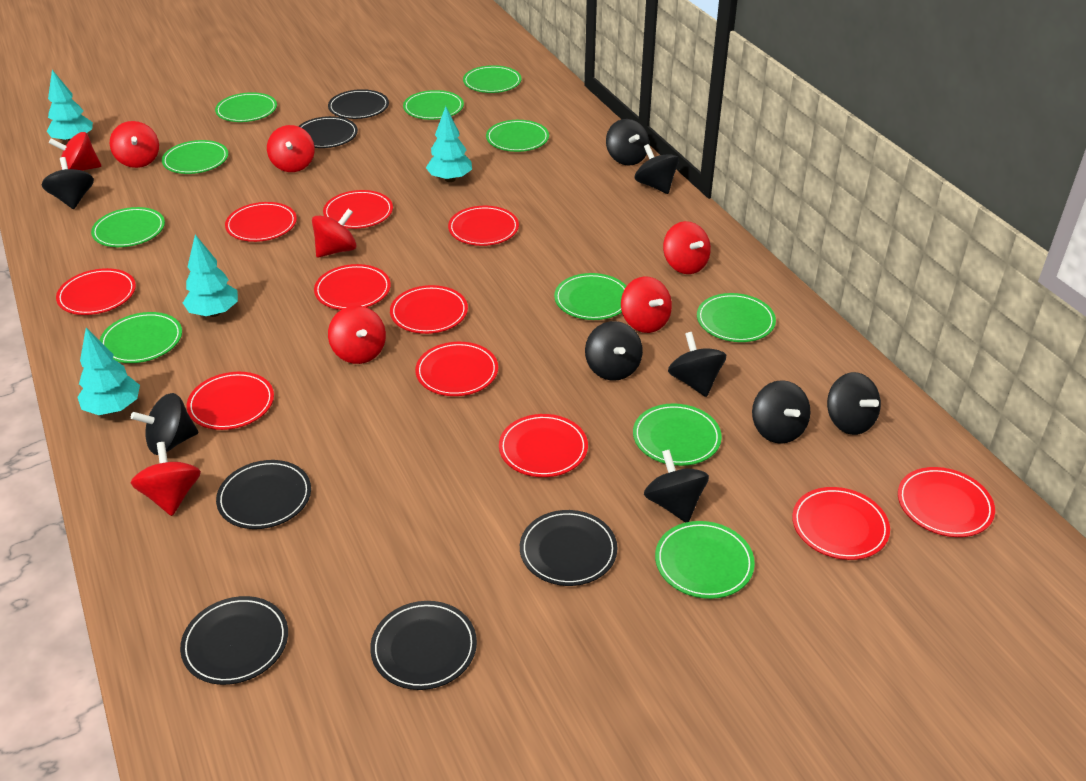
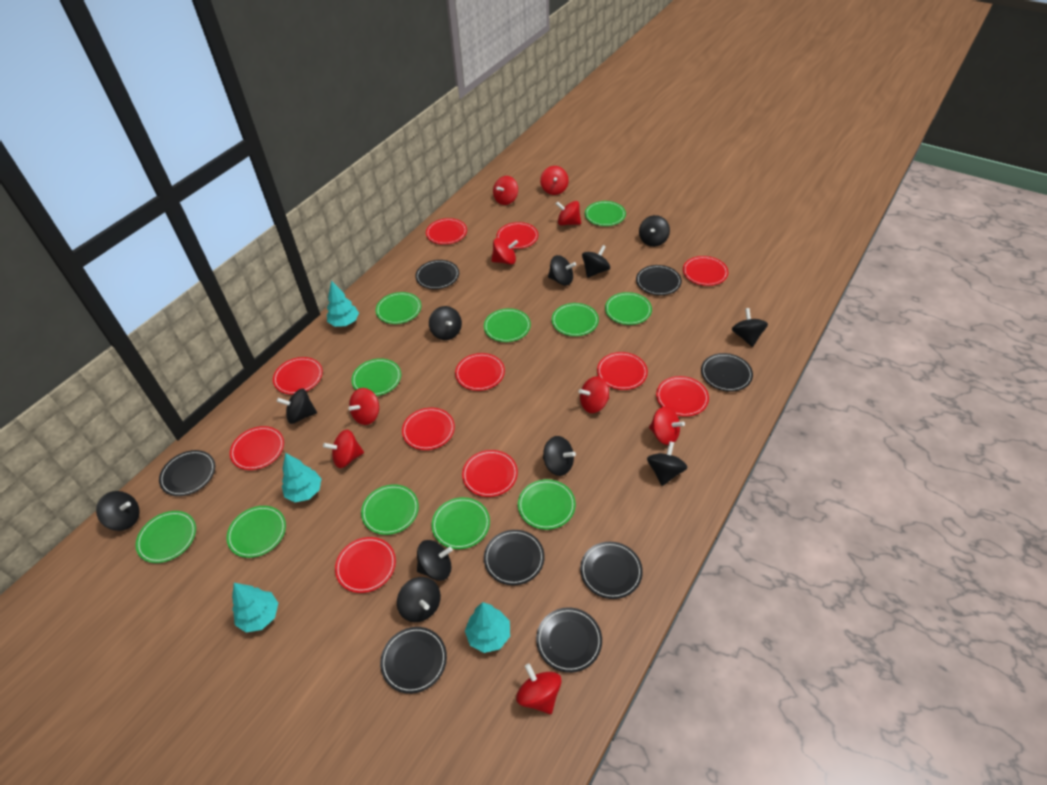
black plate: 6 -> 8
black spinning top: 9 -> 11
red spinning top: 8 -> 9

